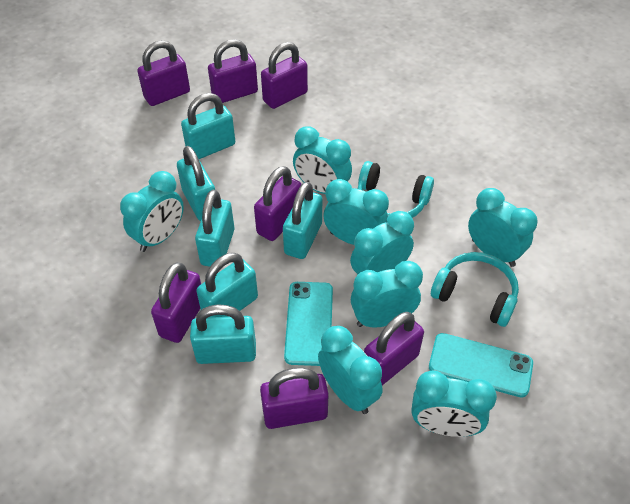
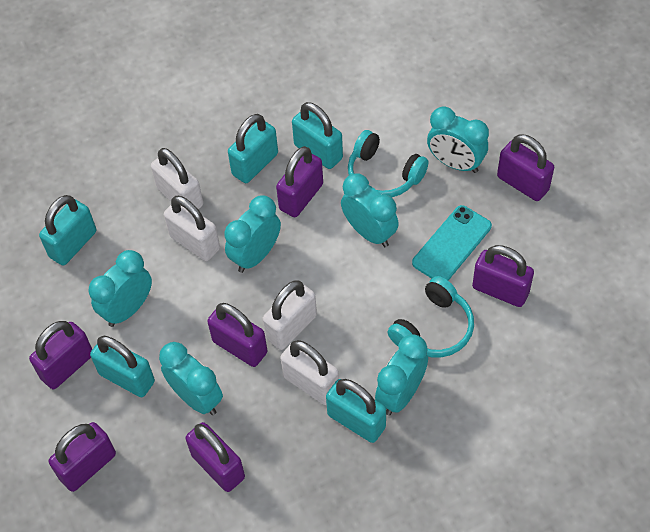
turquoise clock: 8 -> 6
turquoise padlock: 6 -> 5
turquoise phone: 2 -> 1
white padlock: 0 -> 4

